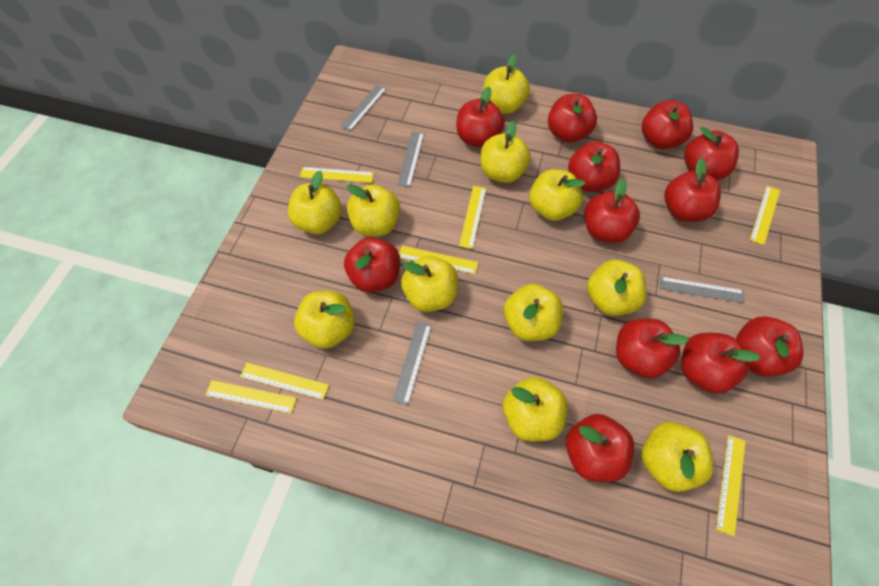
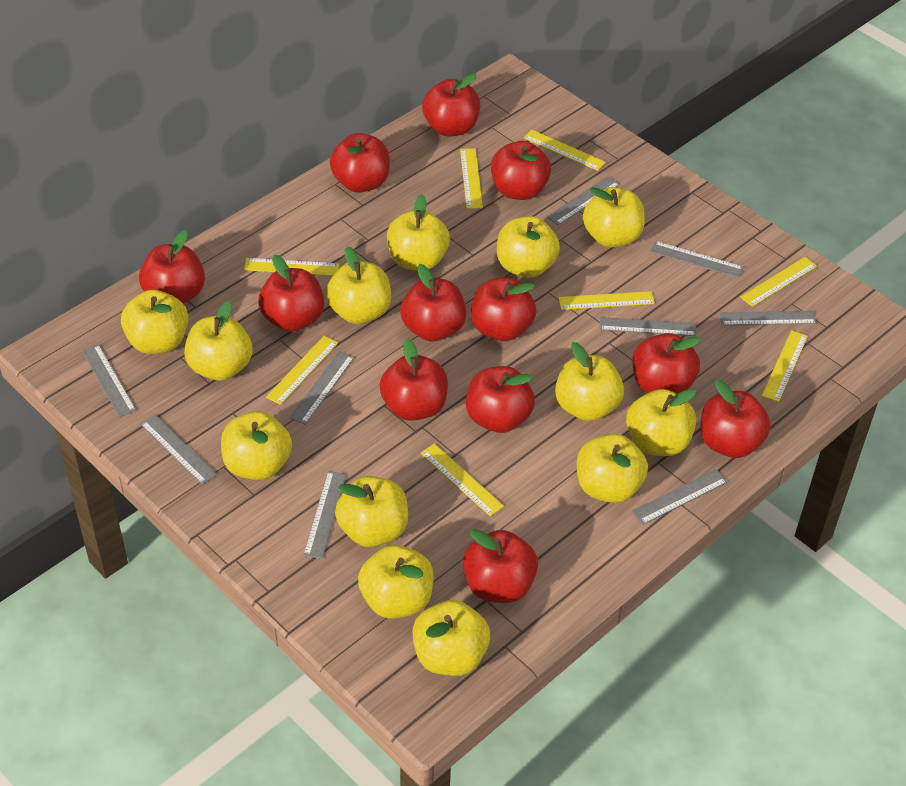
grey ruler: 4 -> 9
yellow apple: 11 -> 13
yellow ruler: 7 -> 8

